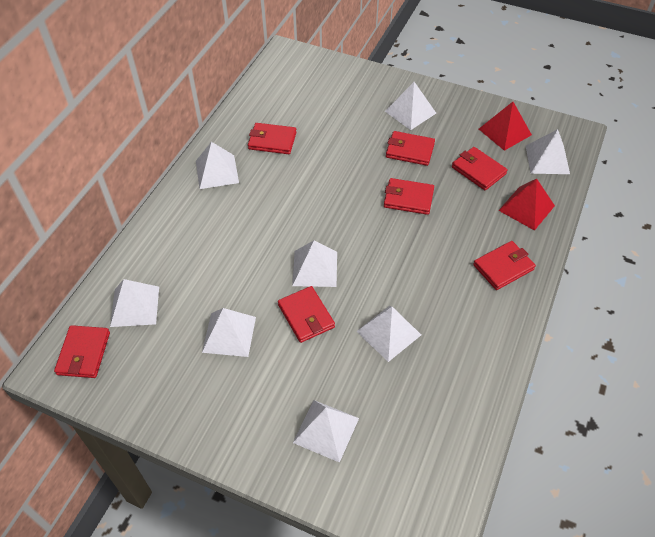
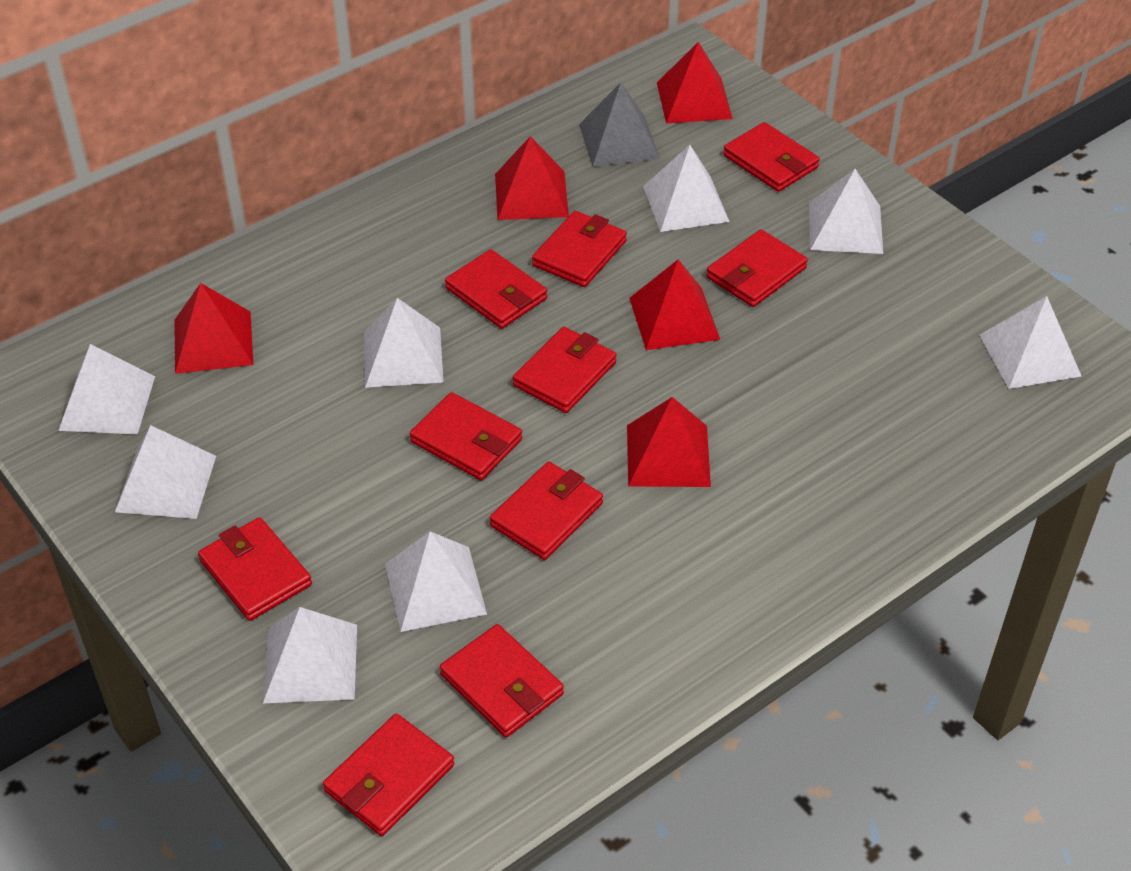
grey pyramid: 0 -> 1
red pyramid: 2 -> 5
red wallet: 7 -> 10

